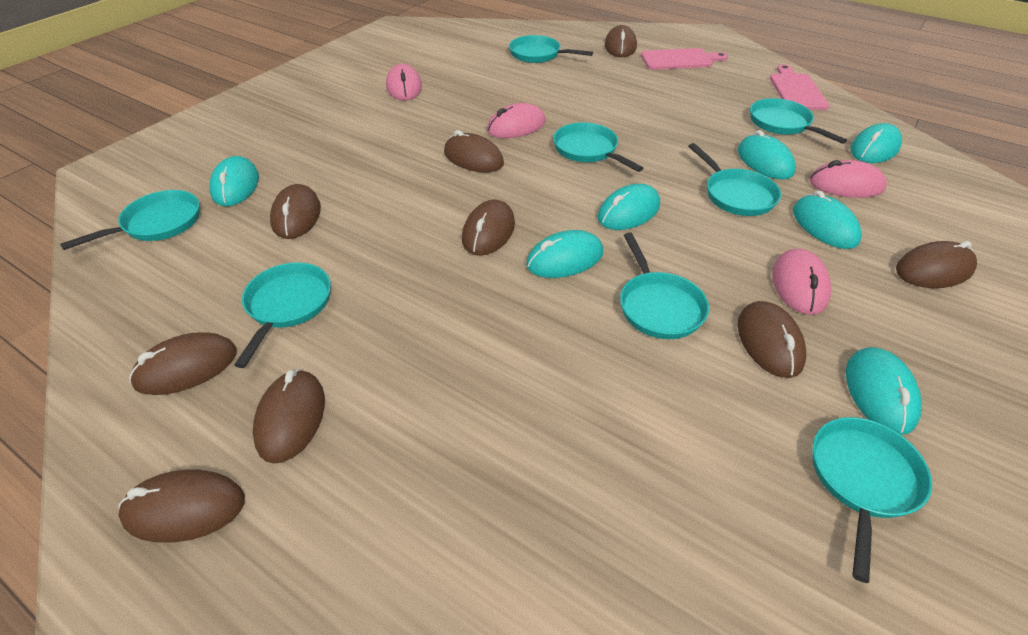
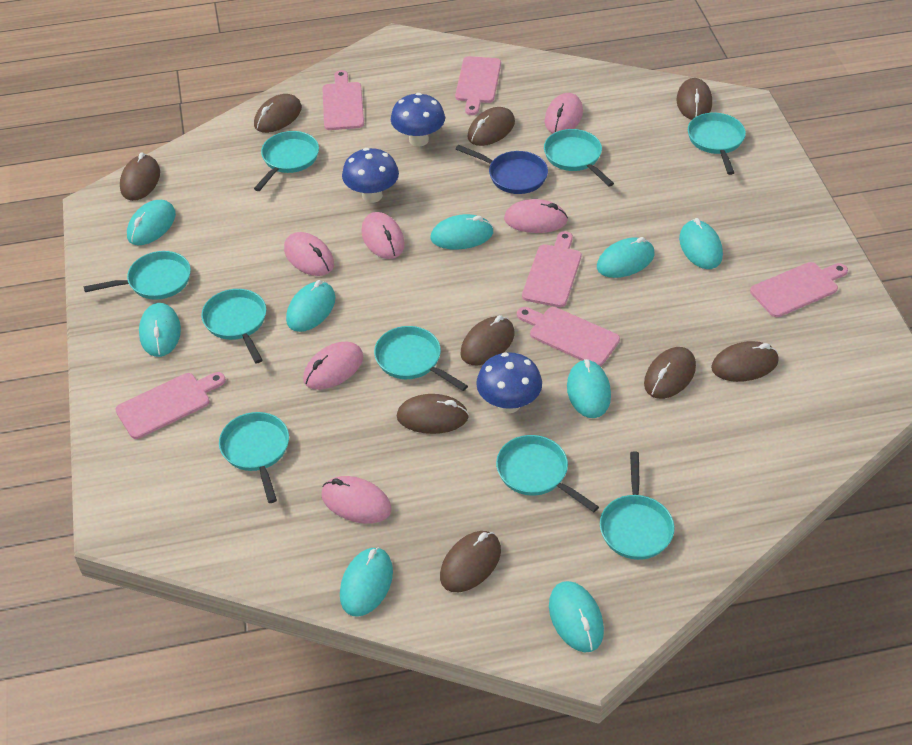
blue mushroom: 0 -> 3
blue pan: 0 -> 1
pink cutting board: 2 -> 6
pink mouse: 4 -> 6
turquoise mouse: 7 -> 9
turquoise pan: 8 -> 9

